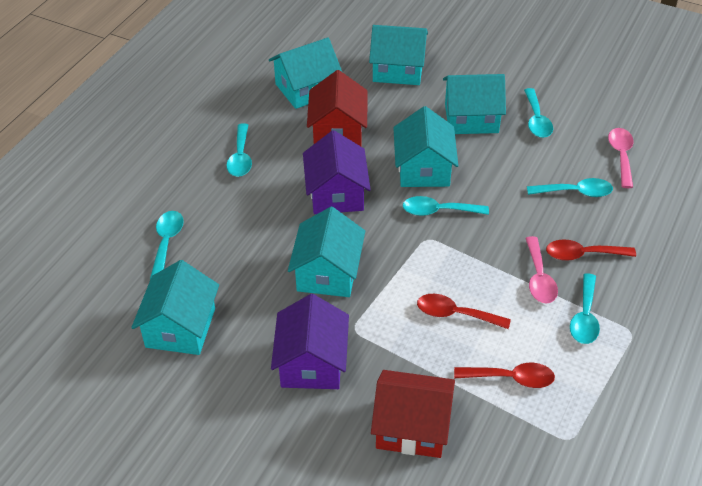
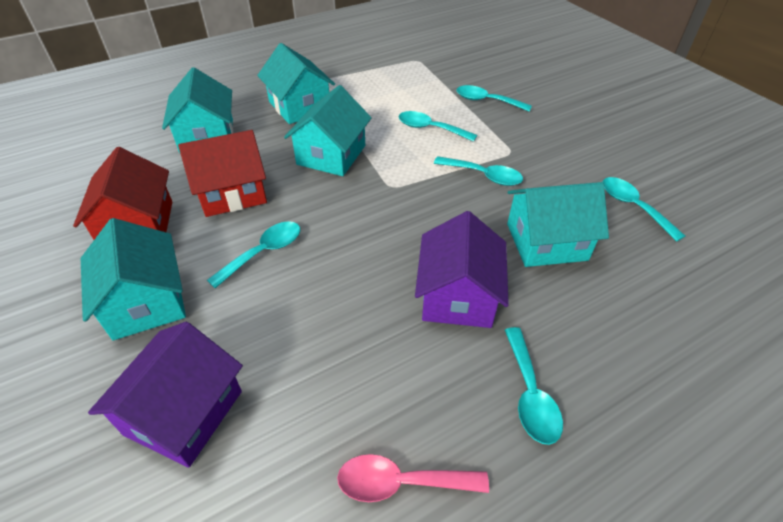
pink spoon: 2 -> 1
red spoon: 3 -> 0
turquoise house: 6 -> 5

